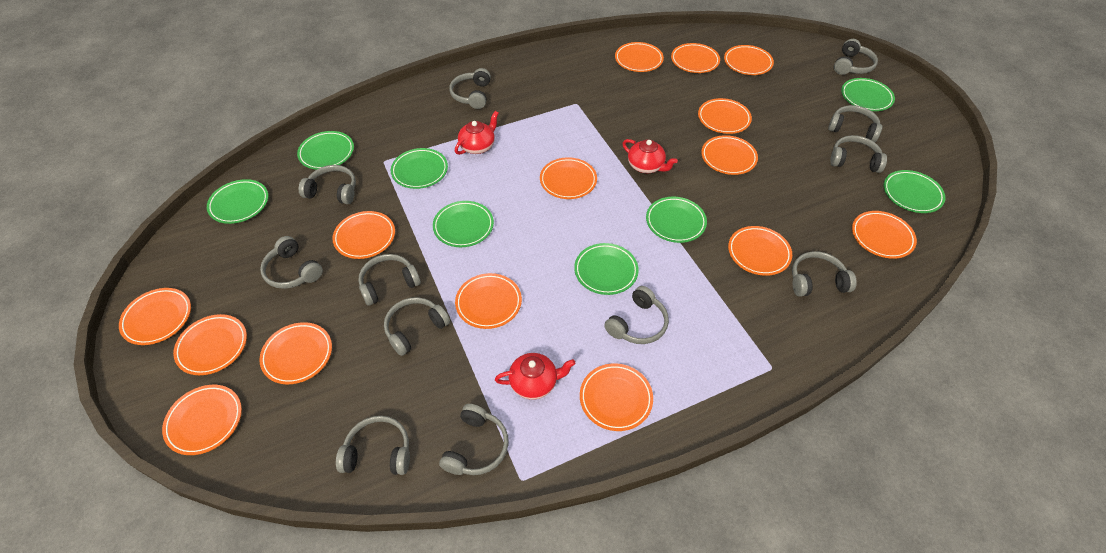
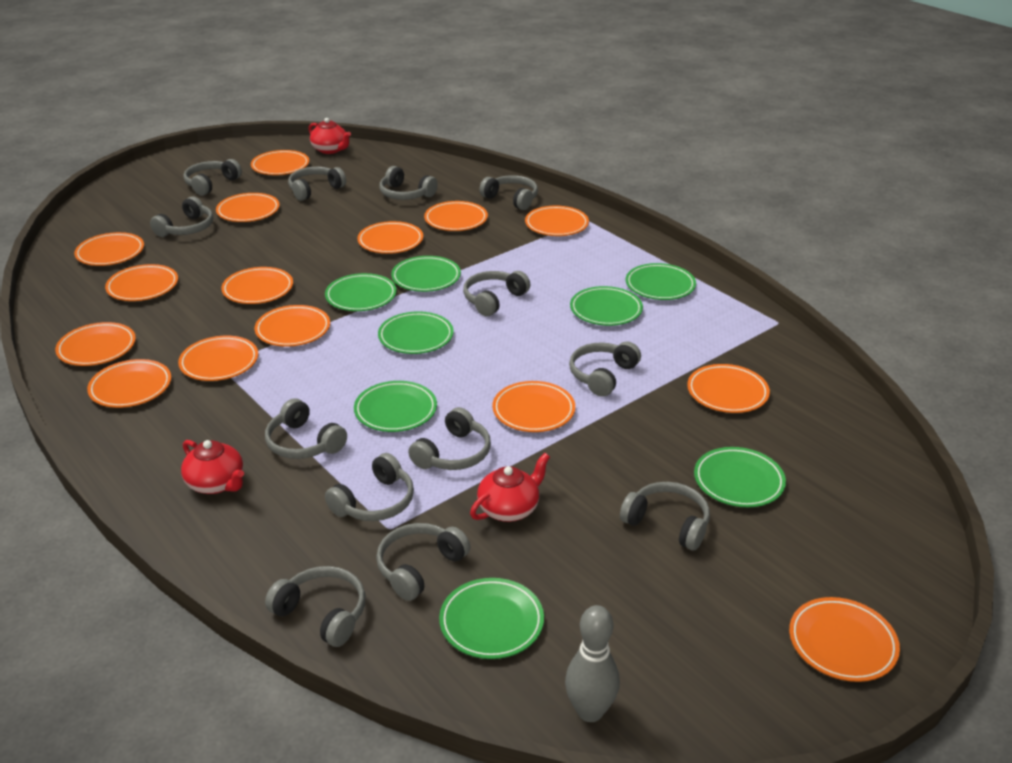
grey bowling pin: 0 -> 1
grey headphones: 12 -> 13

